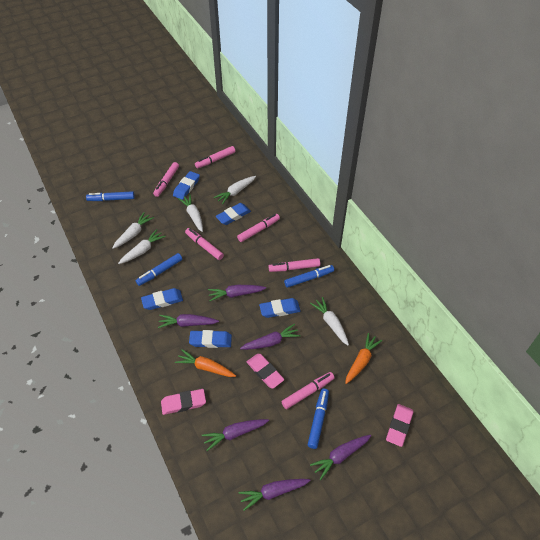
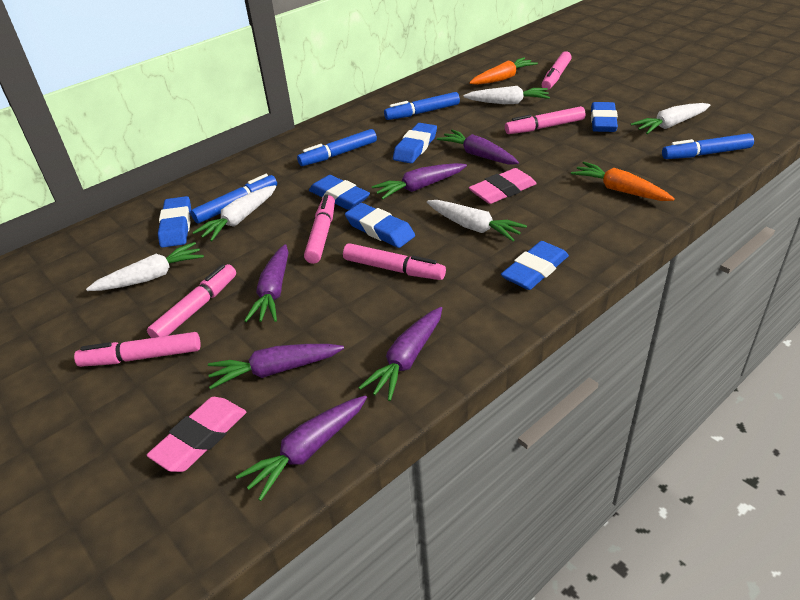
blue eraser: 5 -> 6
pink eraser: 3 -> 2

